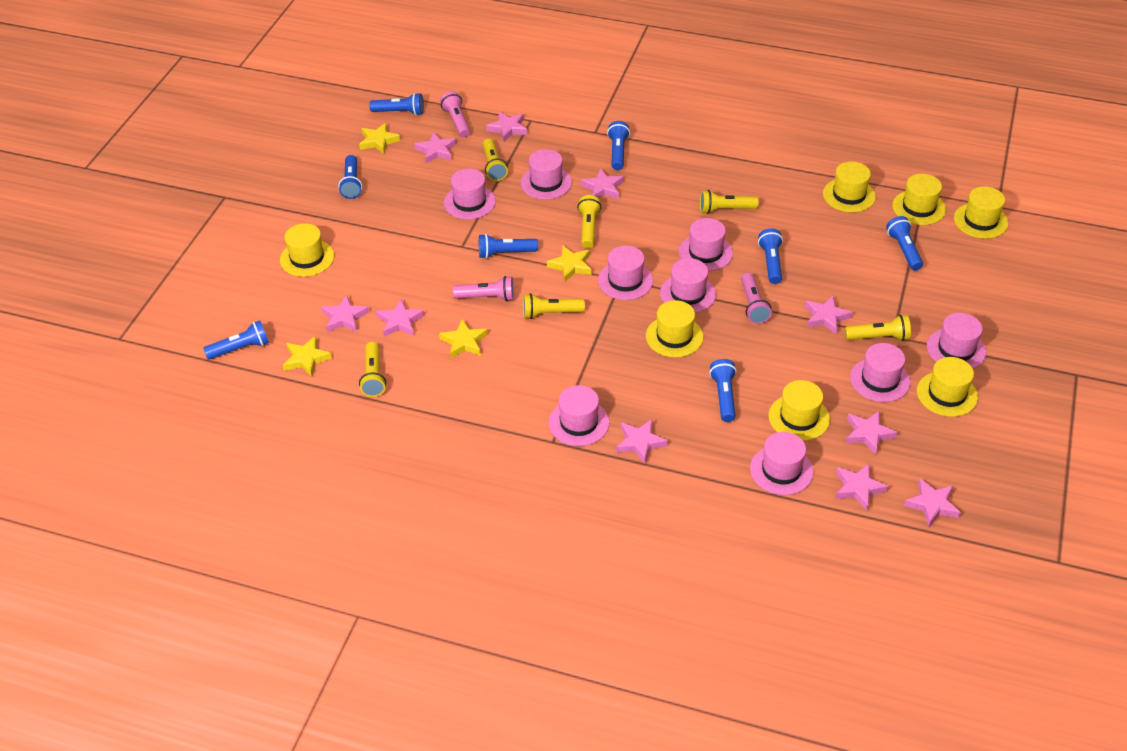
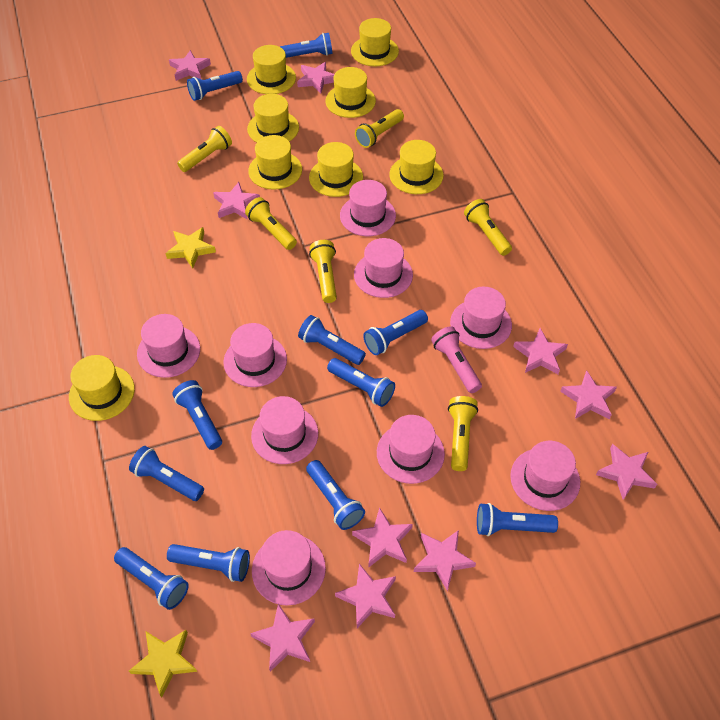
blue flashlight: 8 -> 11
pink flashlight: 3 -> 1
yellow hat: 7 -> 8
yellow star: 4 -> 2

